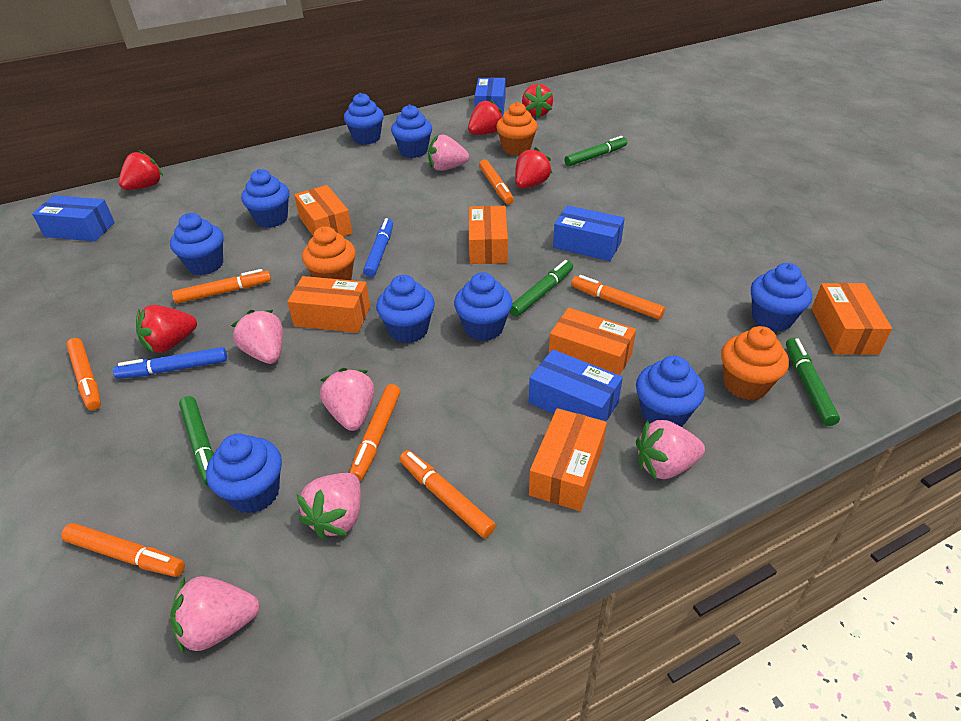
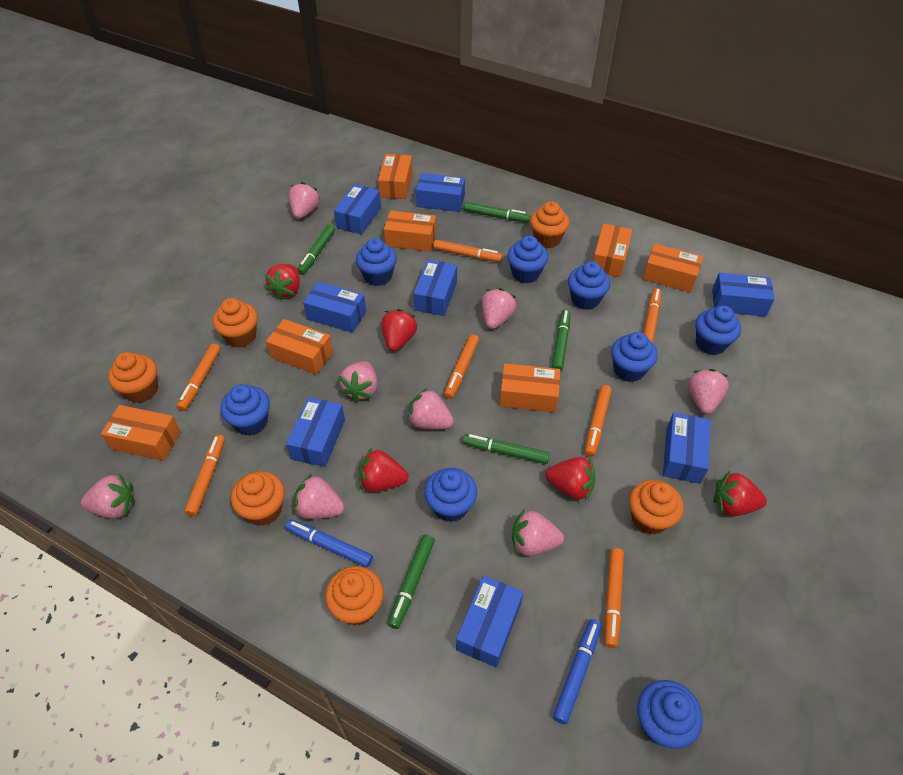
blue box: 4 -> 8
blue cupcake: 9 -> 8
green marker: 4 -> 5
orange box: 6 -> 7
orange cupcake: 3 -> 6
pink strawberry: 6 -> 8

